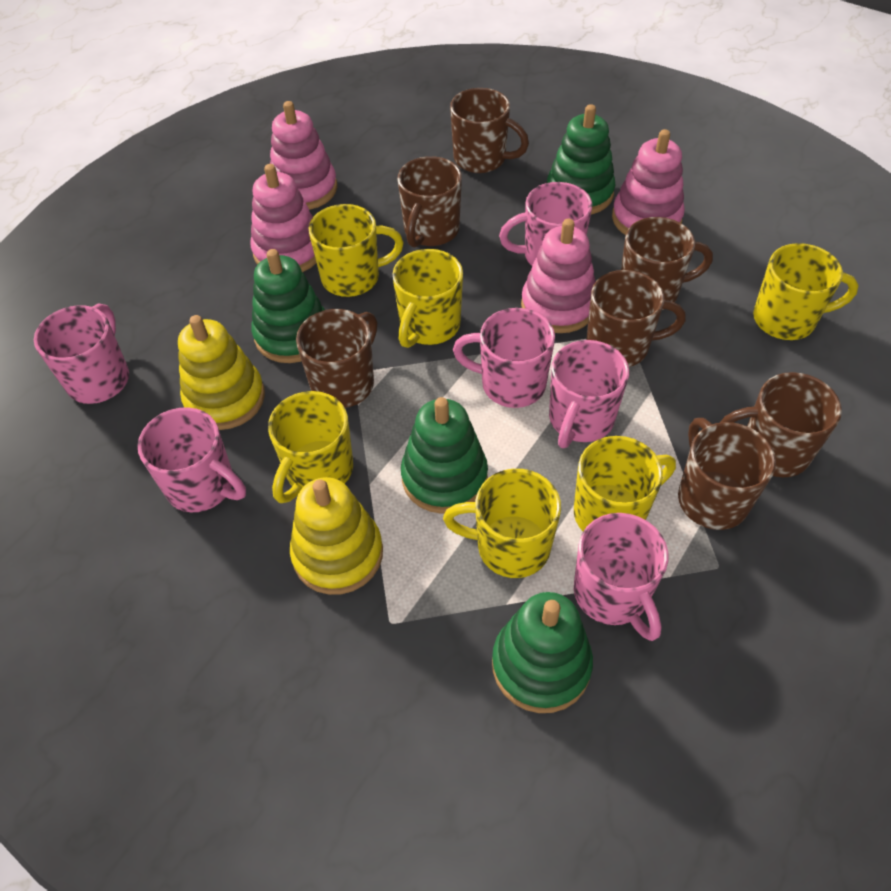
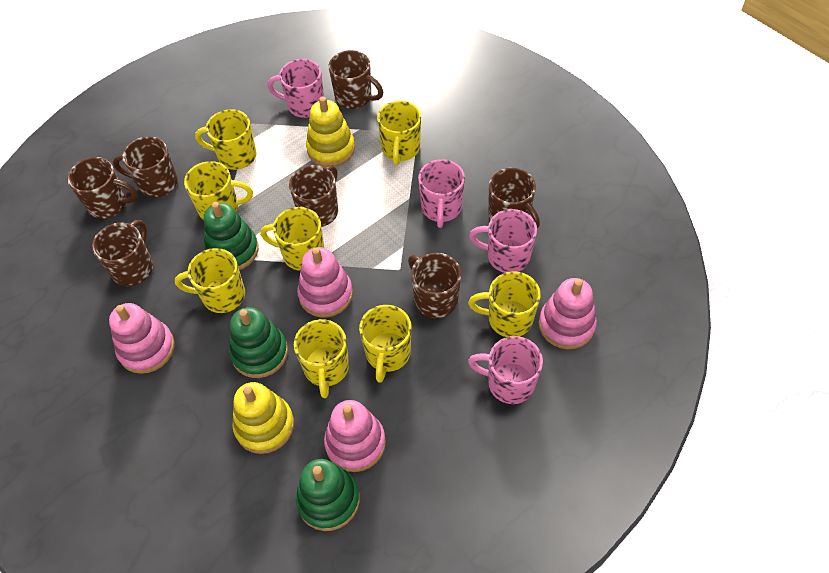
green stacking toy: 4 -> 3
pink mug: 6 -> 4
yellow mug: 6 -> 8

